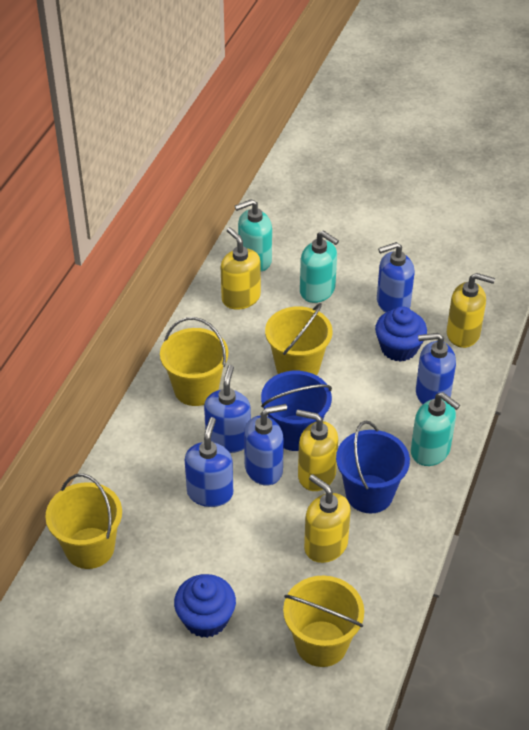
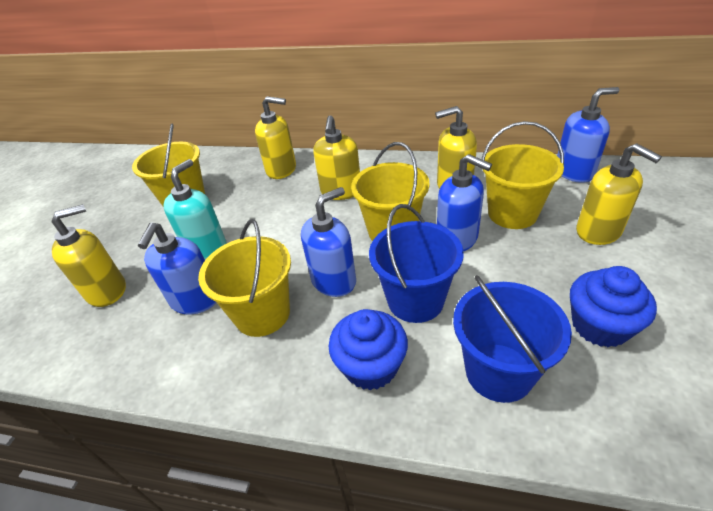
blue soap dispenser: 5 -> 4
turquoise soap dispenser: 3 -> 1
yellow soap dispenser: 4 -> 5

